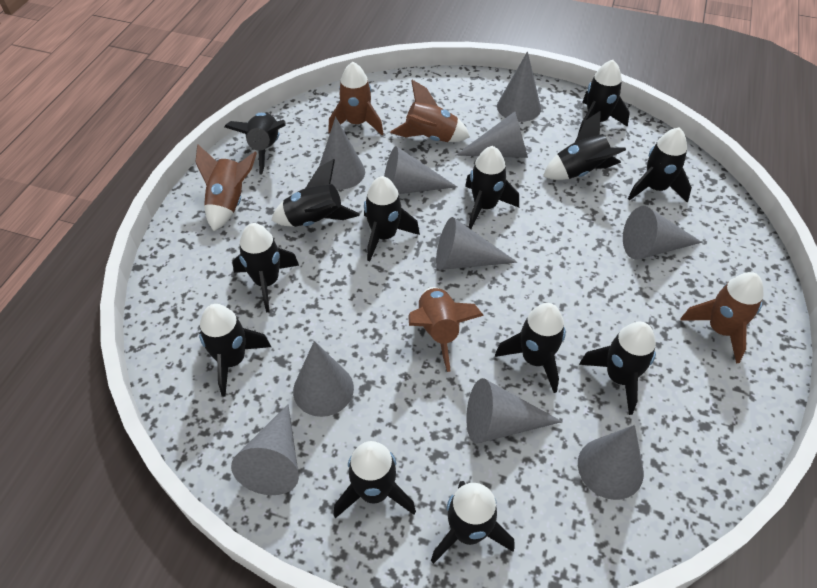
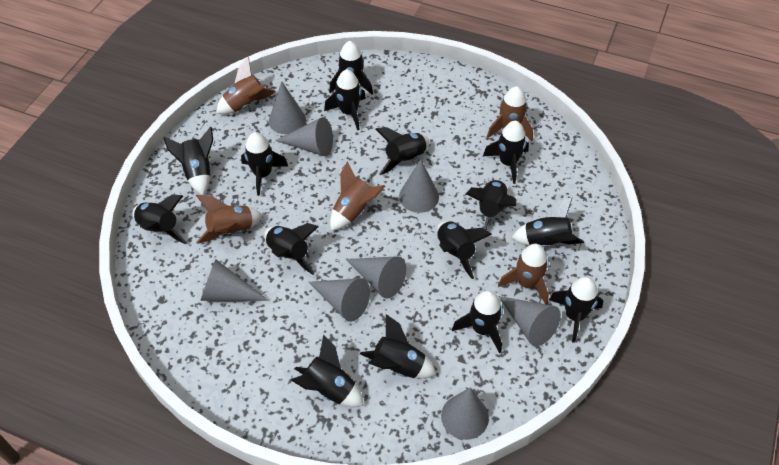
black rocket: 13 -> 15
grey cone: 10 -> 8

